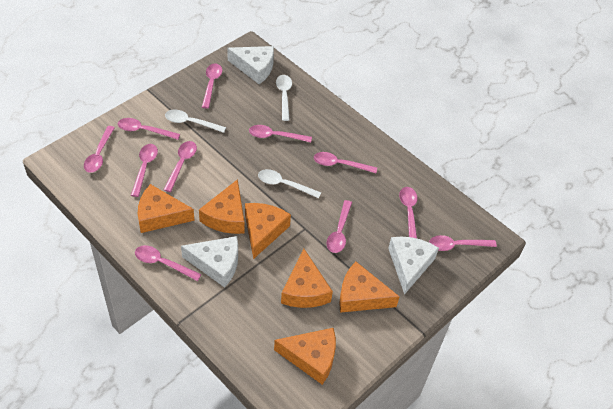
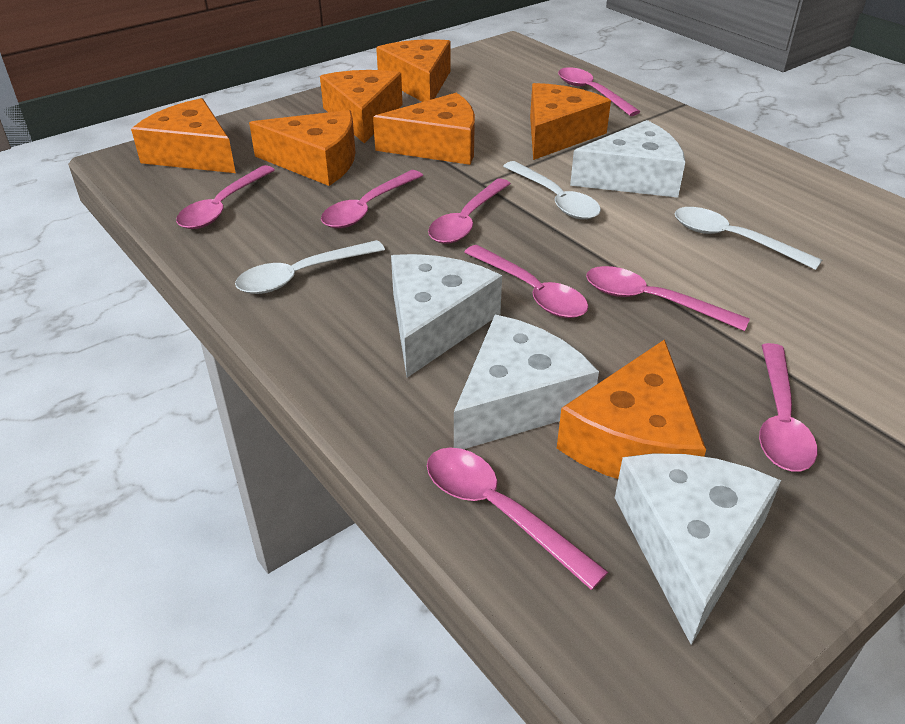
orange cheese: 6 -> 7
pink spoon: 11 -> 8
white cheese: 3 -> 4

